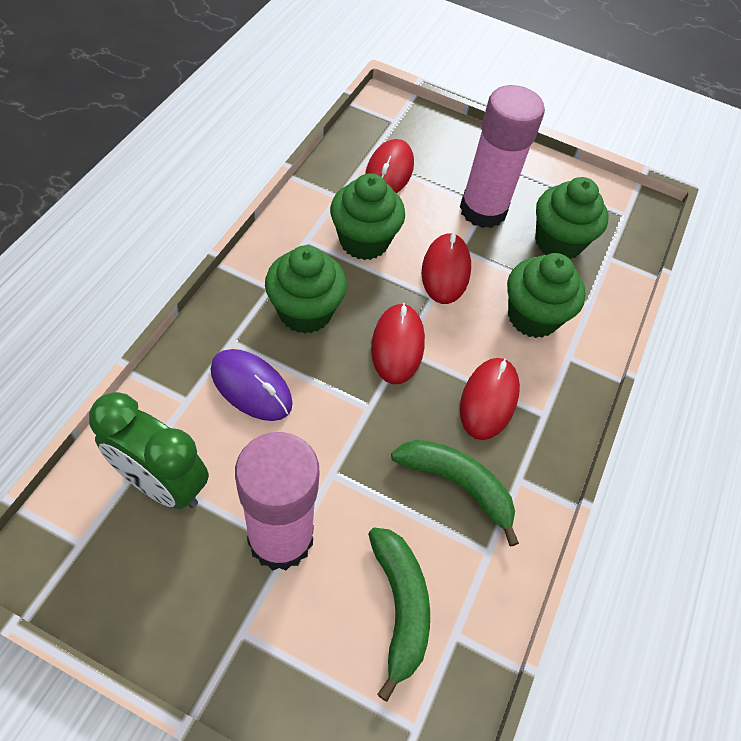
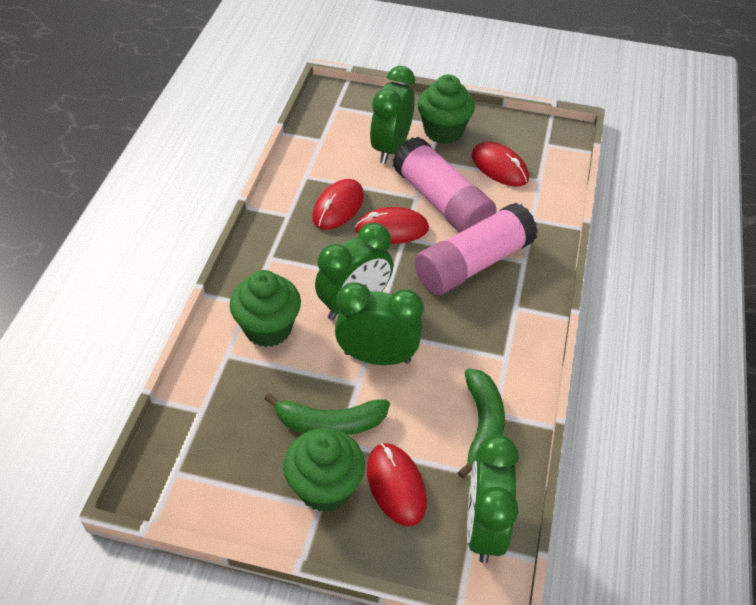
green clock: 1 -> 4
green cupcake: 4 -> 3
purple mouse: 1 -> 0

